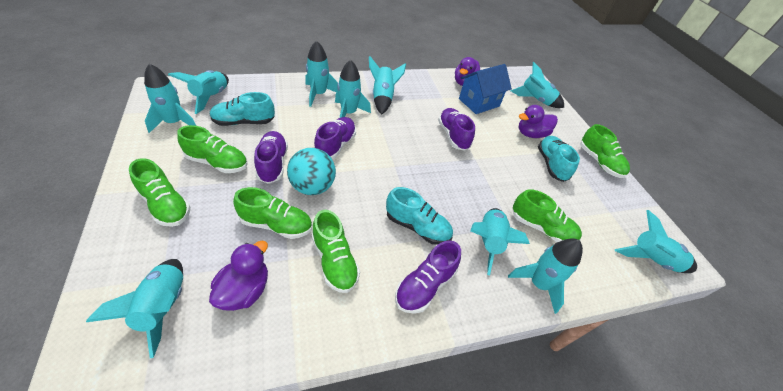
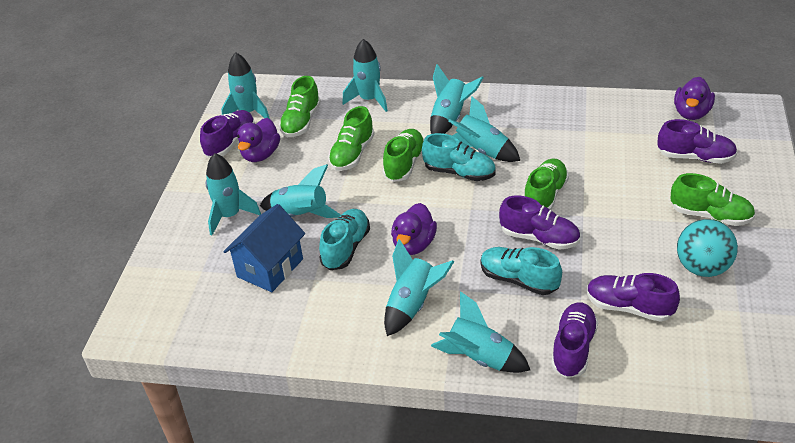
green shoe: 6 -> 5
purple shoe: 4 -> 5
turquoise rocket: 10 -> 8

